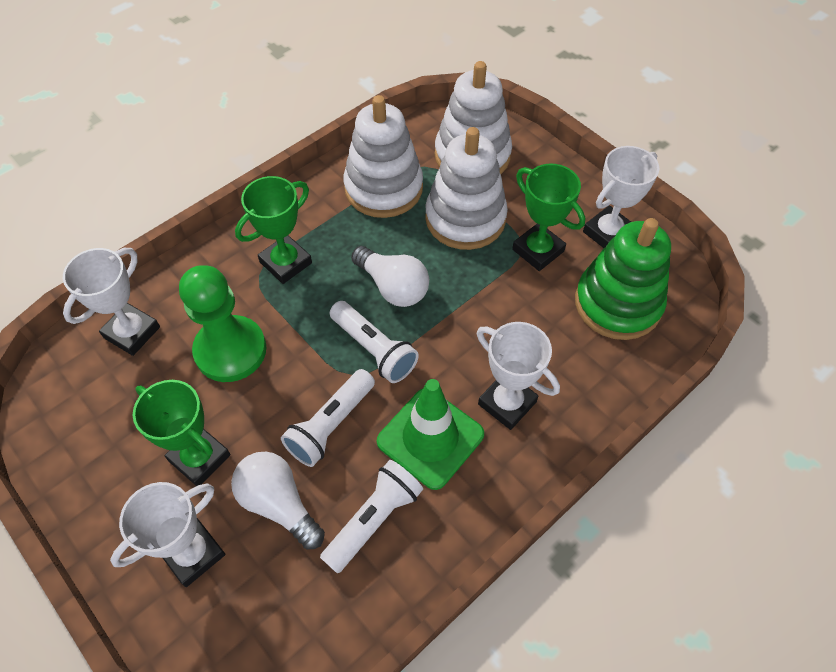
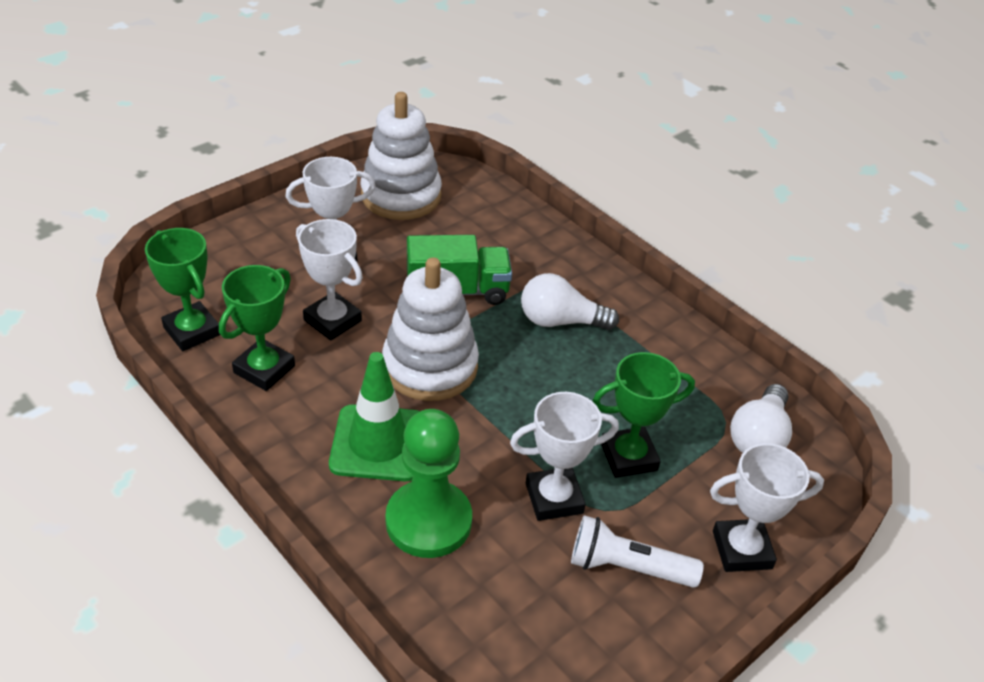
green stacking toy: 1 -> 0
green truck: 0 -> 1
white flashlight: 3 -> 1
white stacking toy: 3 -> 2

